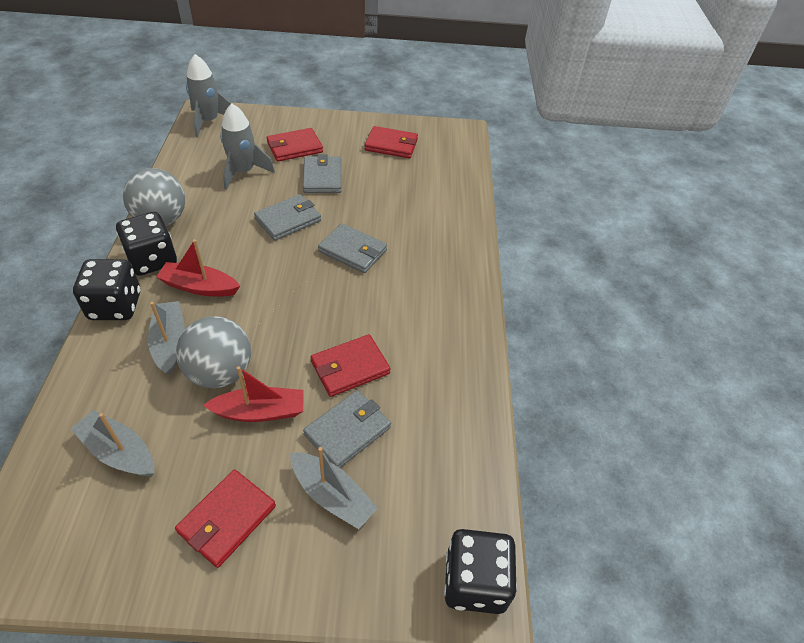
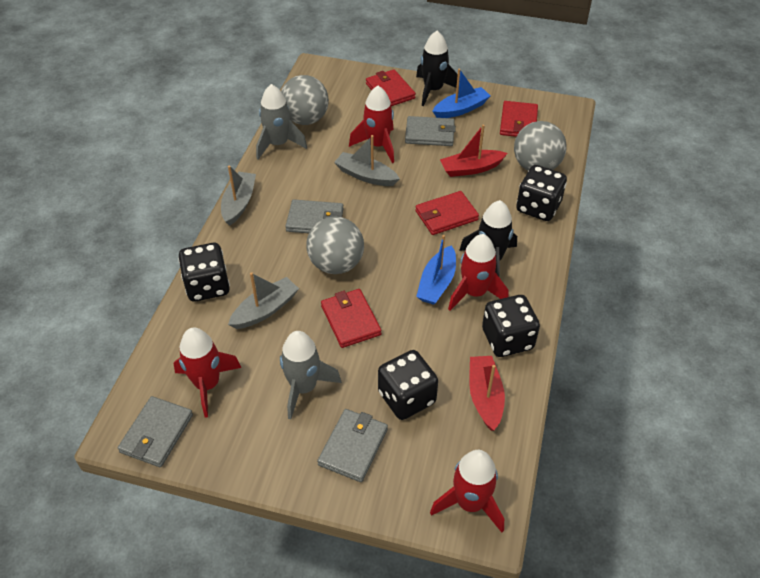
black dice: 3 -> 4
black rocket: 0 -> 2
blue boat: 0 -> 2
grey ball: 2 -> 3
red rocket: 0 -> 4

